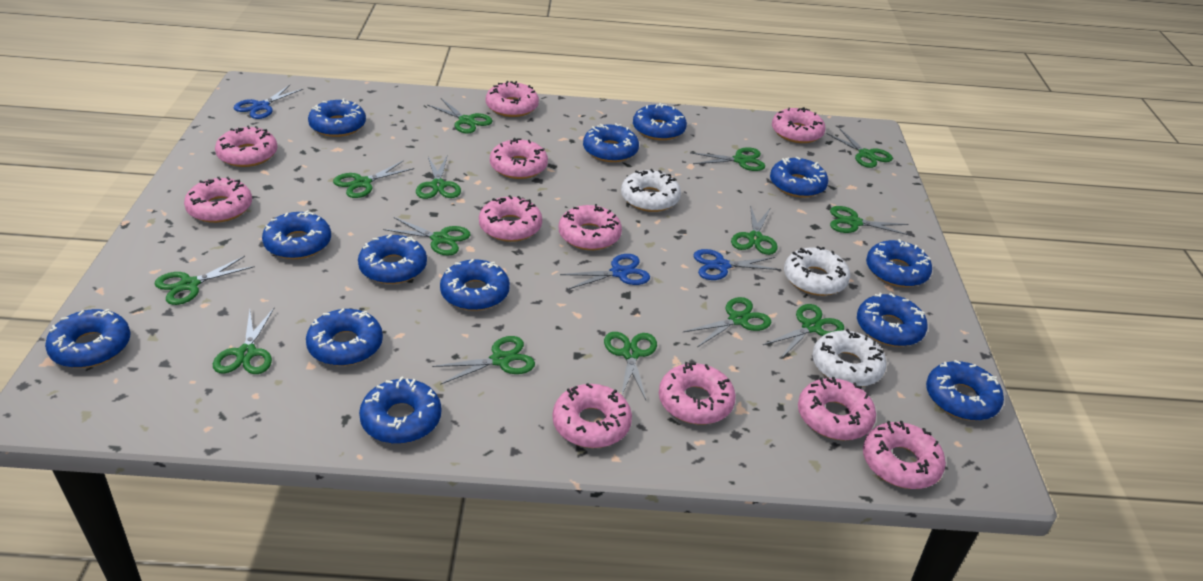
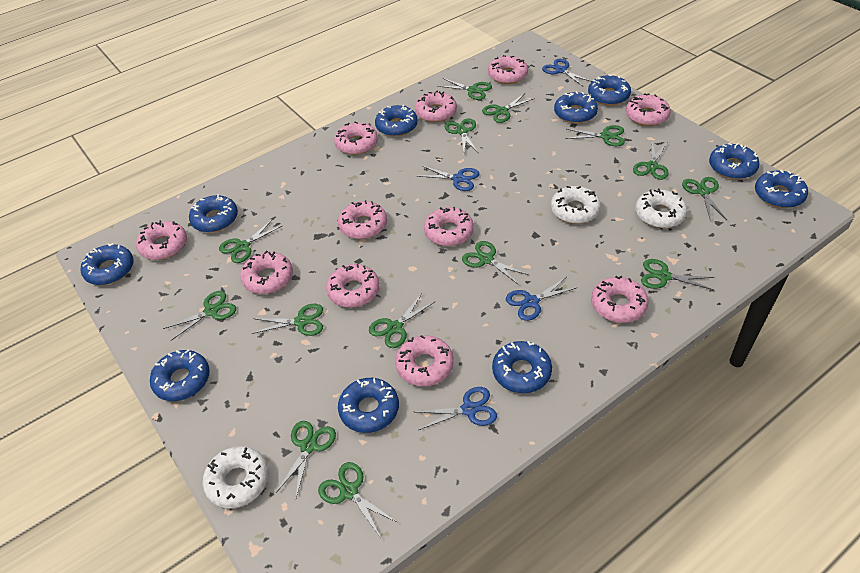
blue donut: 13 -> 10
blue scissors: 3 -> 4

